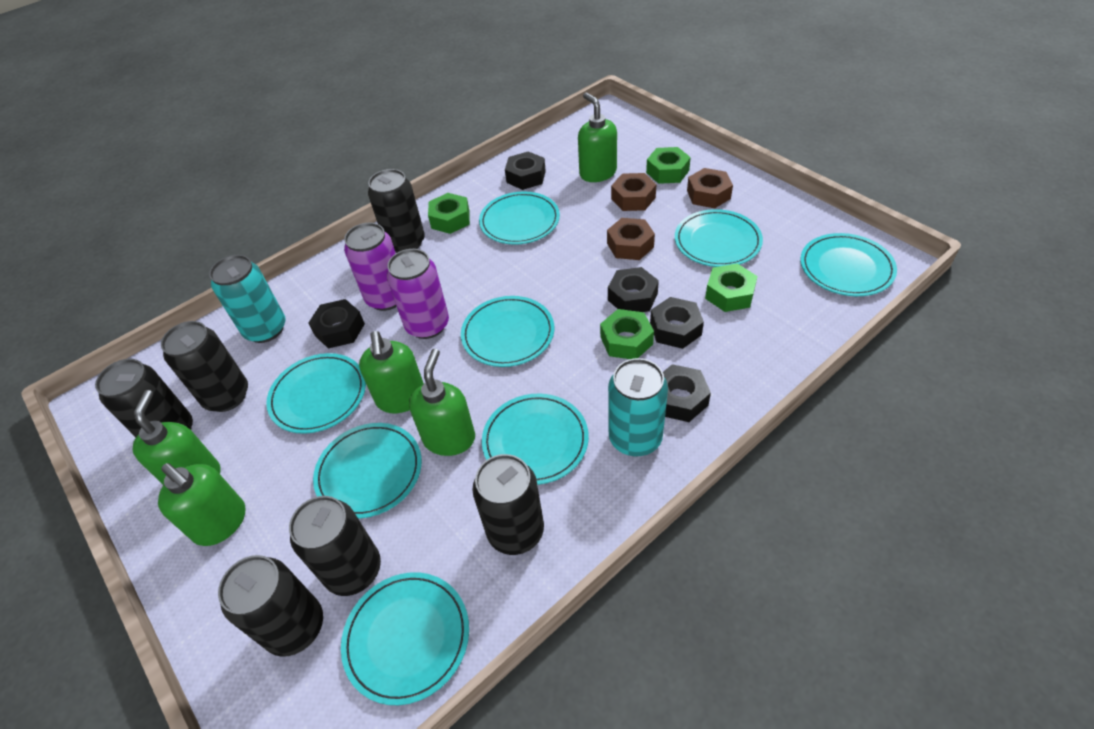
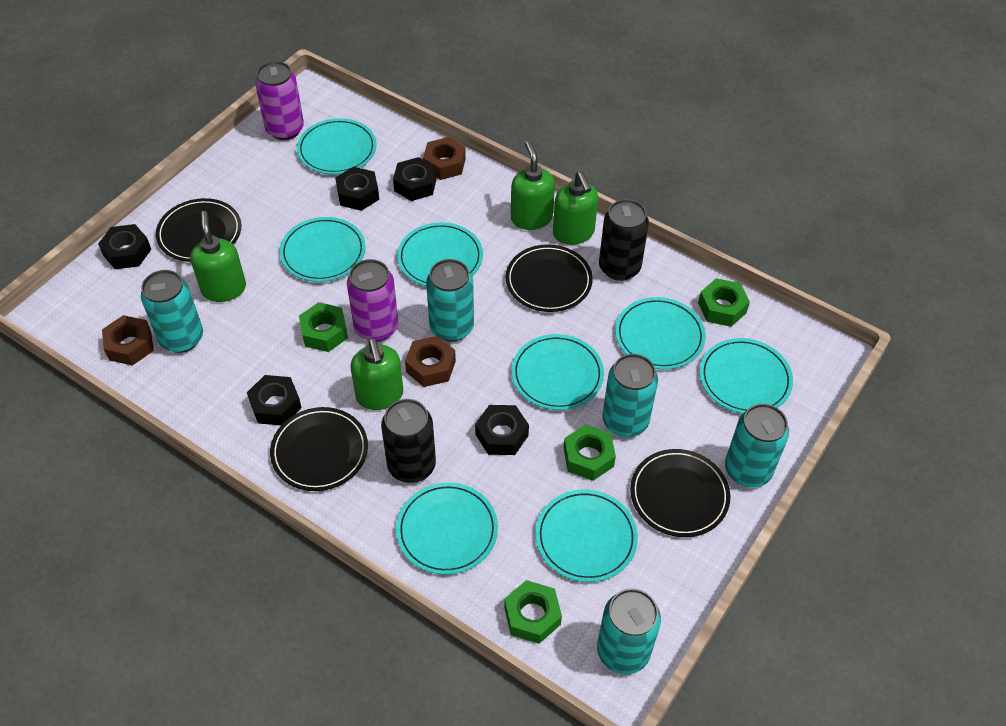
black can: 6 -> 2
black plate: 0 -> 4
green soap dispenser: 5 -> 4
turquoise can: 2 -> 5

